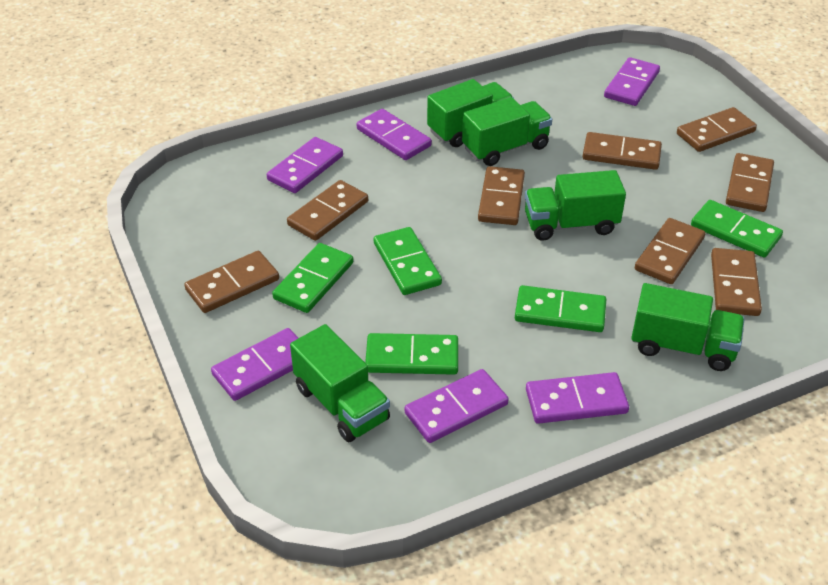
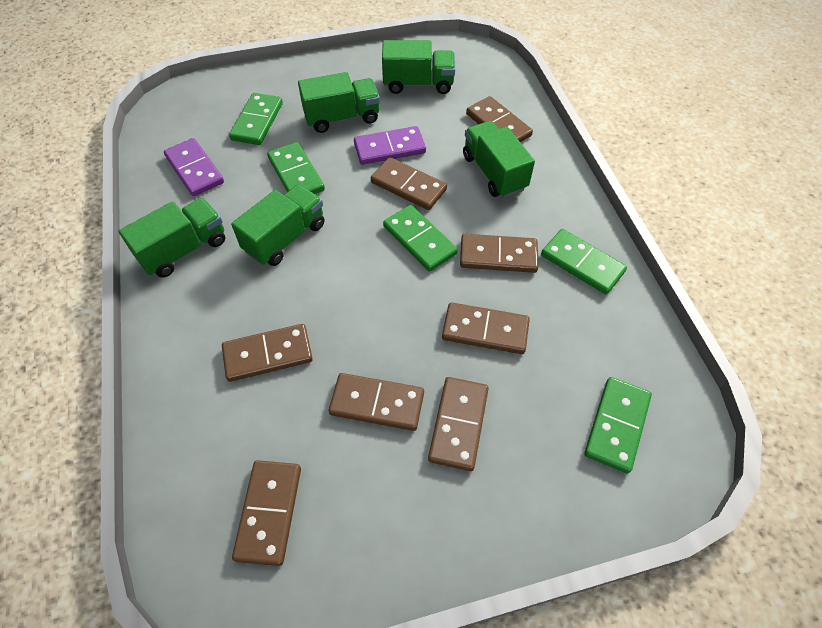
purple domino: 6 -> 2

